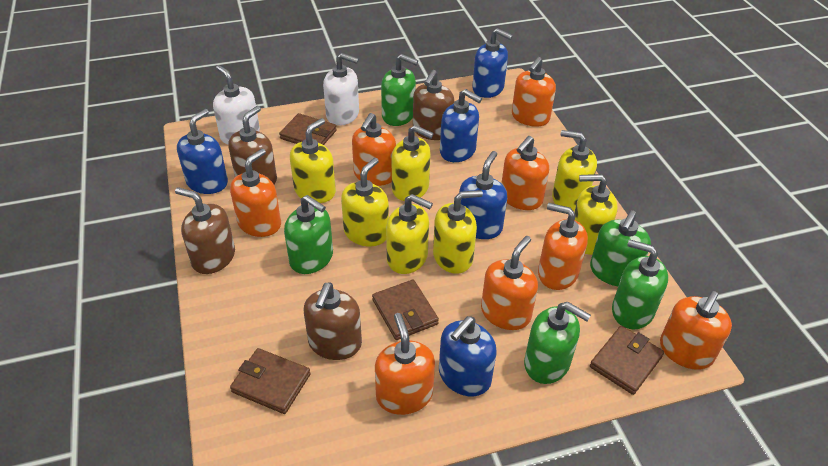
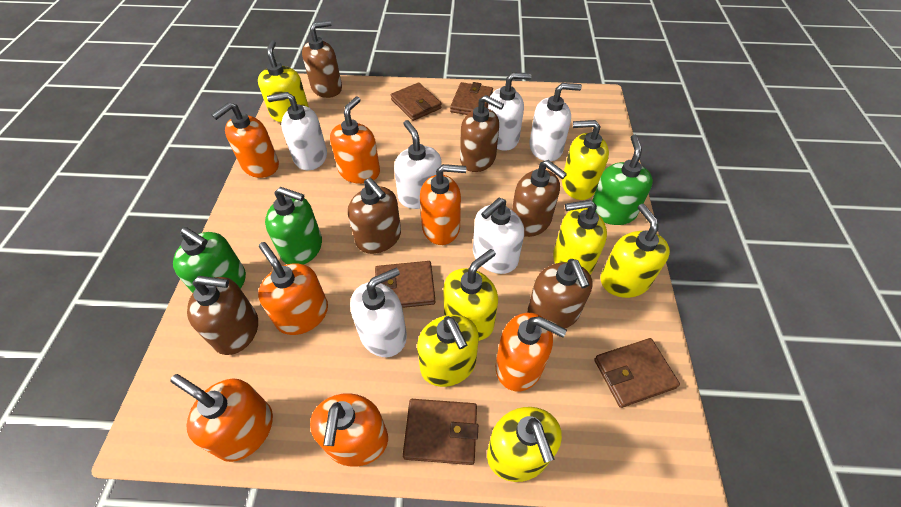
blue soap dispenser: 5 -> 0
brown soap dispenser: 4 -> 6
brown wallet: 4 -> 5
green soap dispenser: 5 -> 3
orange soap dispenser: 8 -> 7
white soap dispenser: 2 -> 6

